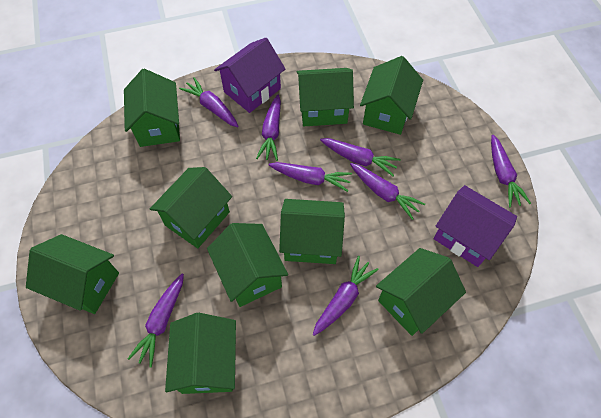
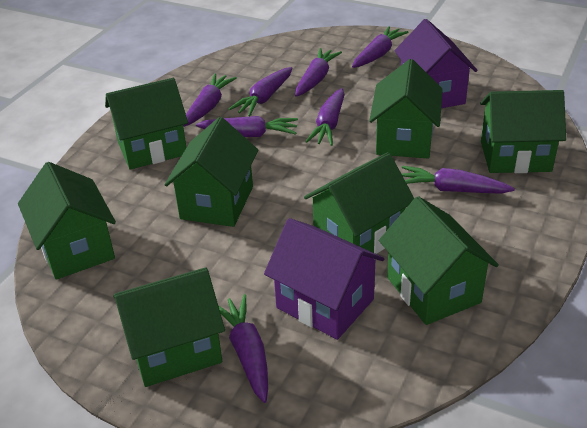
green house: 9 -> 8

